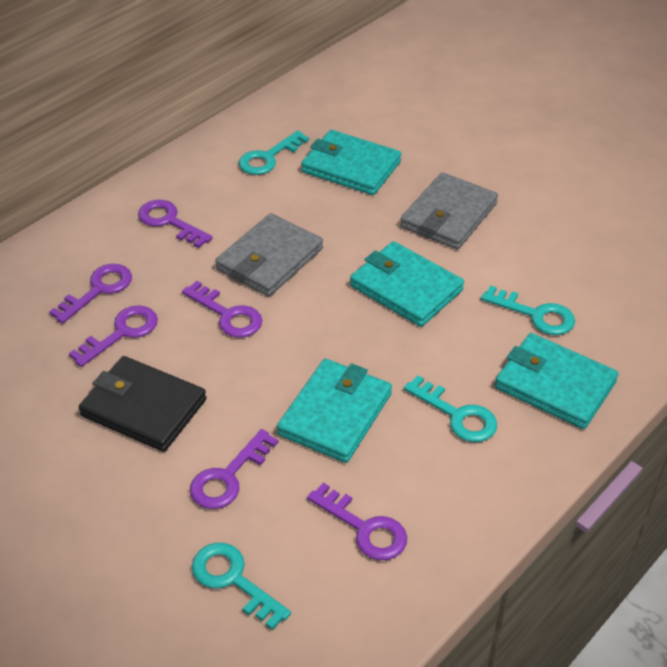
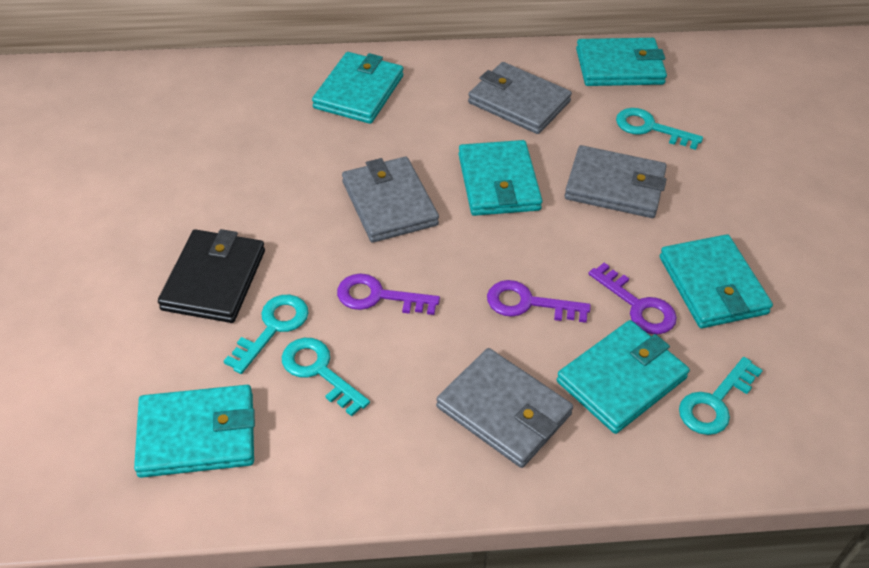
grey wallet: 2 -> 4
purple key: 6 -> 3
turquoise wallet: 4 -> 6

